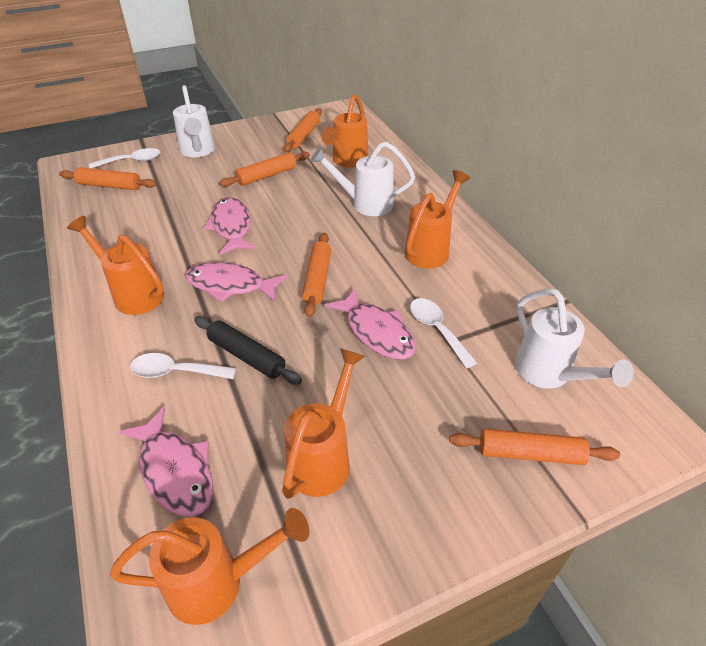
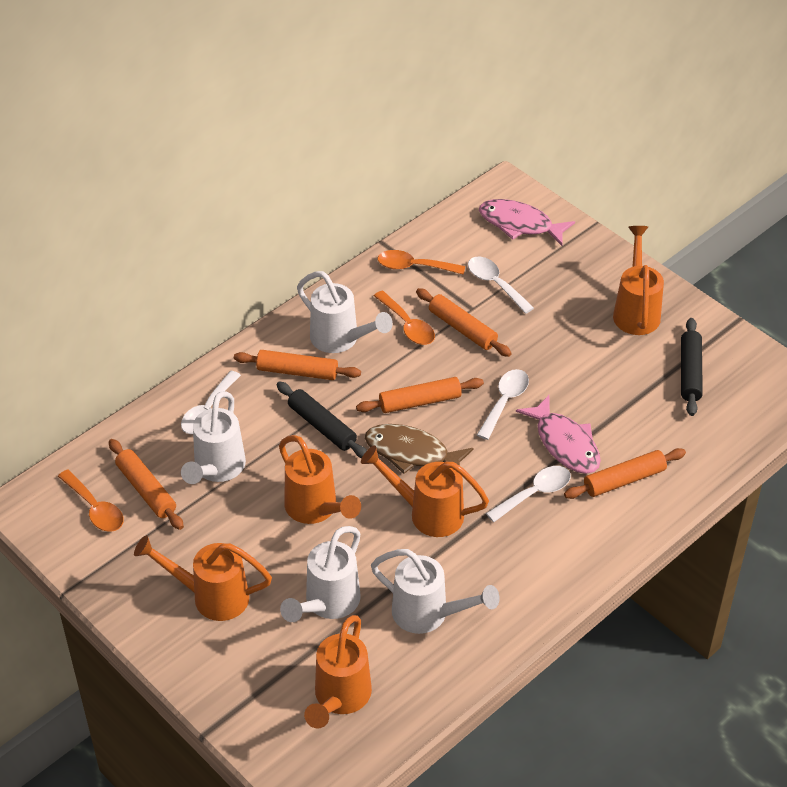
black rolling pin: 1 -> 2
brown fish: 0 -> 1
orange spoon: 0 -> 3
pink fish: 4 -> 2
white spoon: 3 -> 4
white watering can: 3 -> 4

